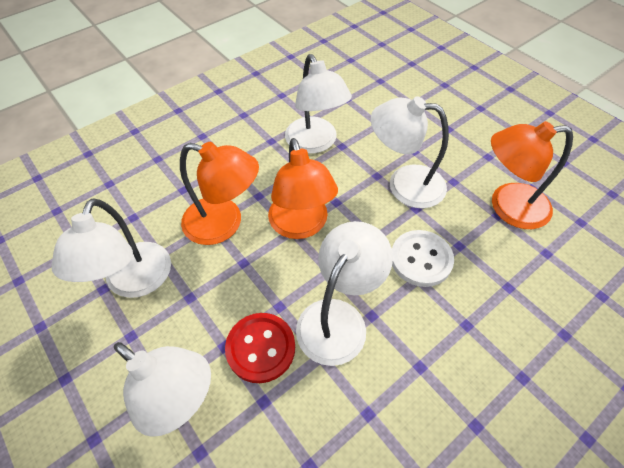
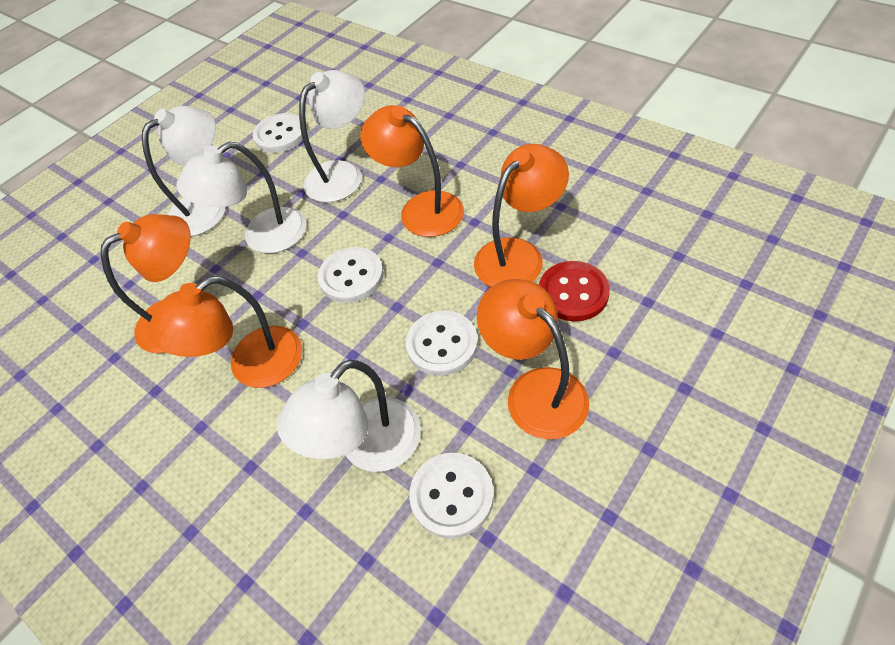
orange lamp: 3 -> 5
white button: 1 -> 4
white lamp: 5 -> 4

